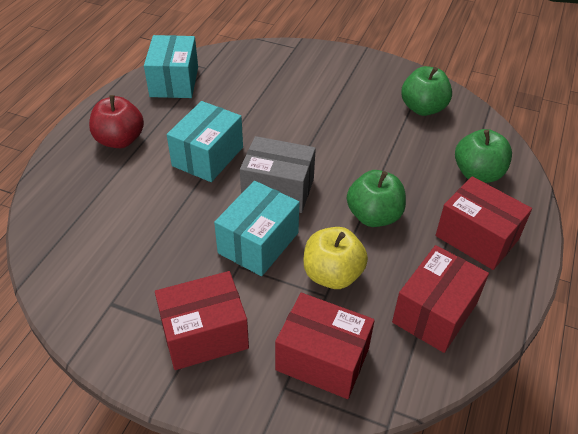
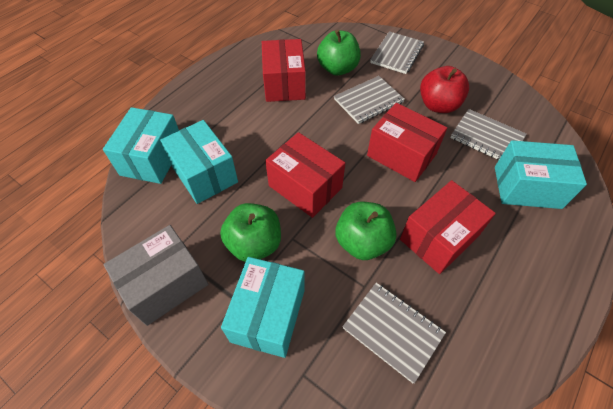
grey notebook: 0 -> 4
turquoise box: 3 -> 4
yellow apple: 1 -> 0

